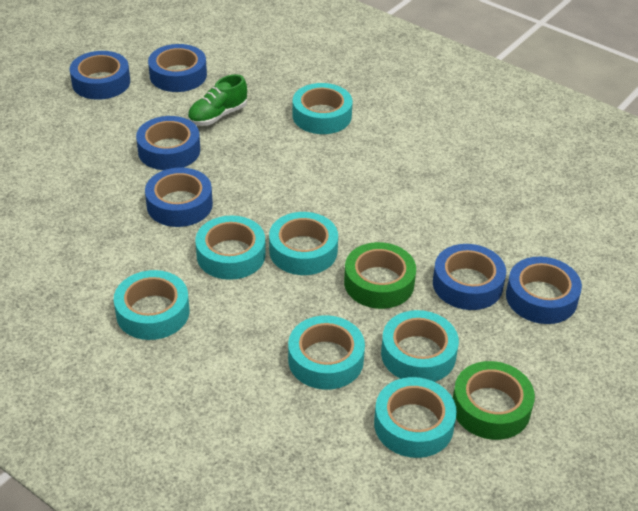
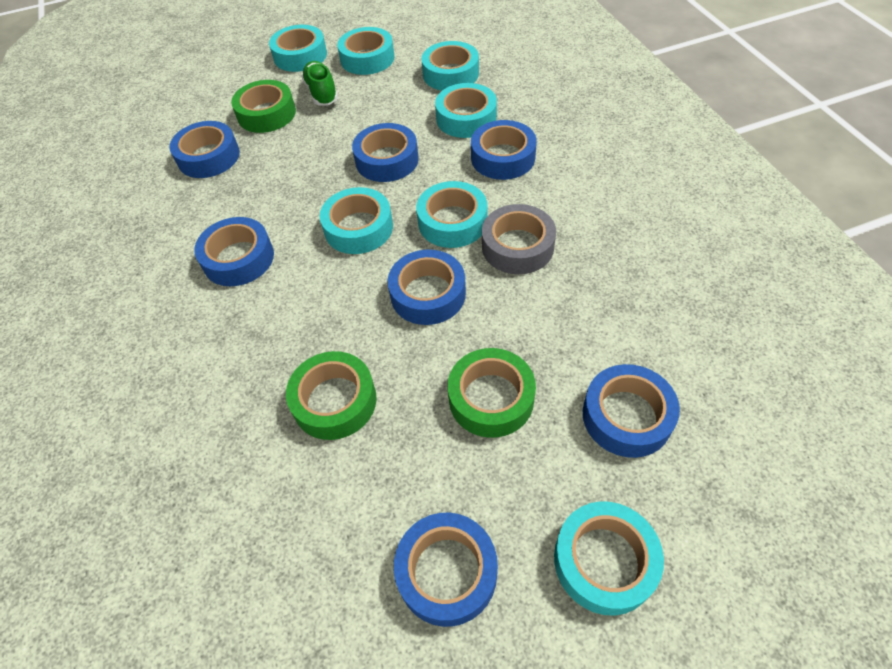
blue tape: 6 -> 7
green tape: 2 -> 3
grey tape: 0 -> 1

